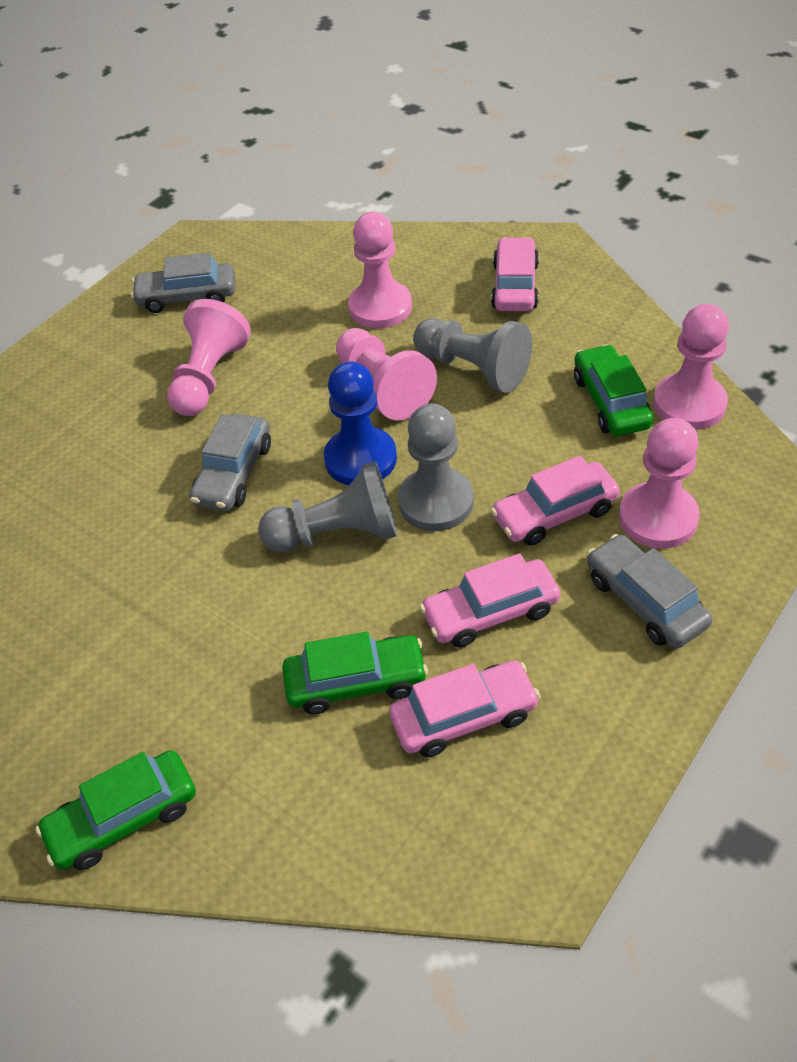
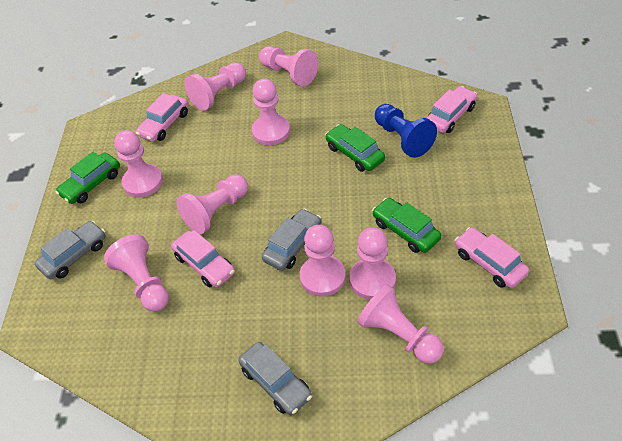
grey pawn: 3 -> 0
pink pawn: 5 -> 9

